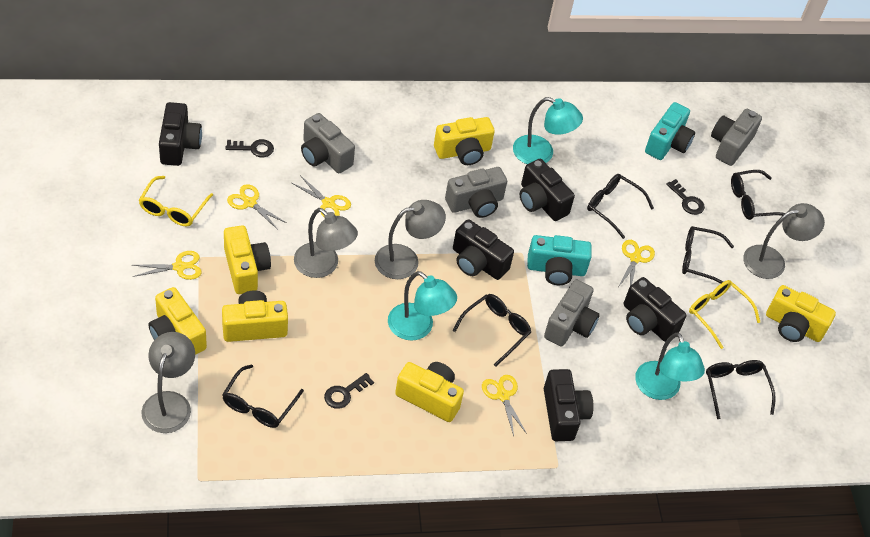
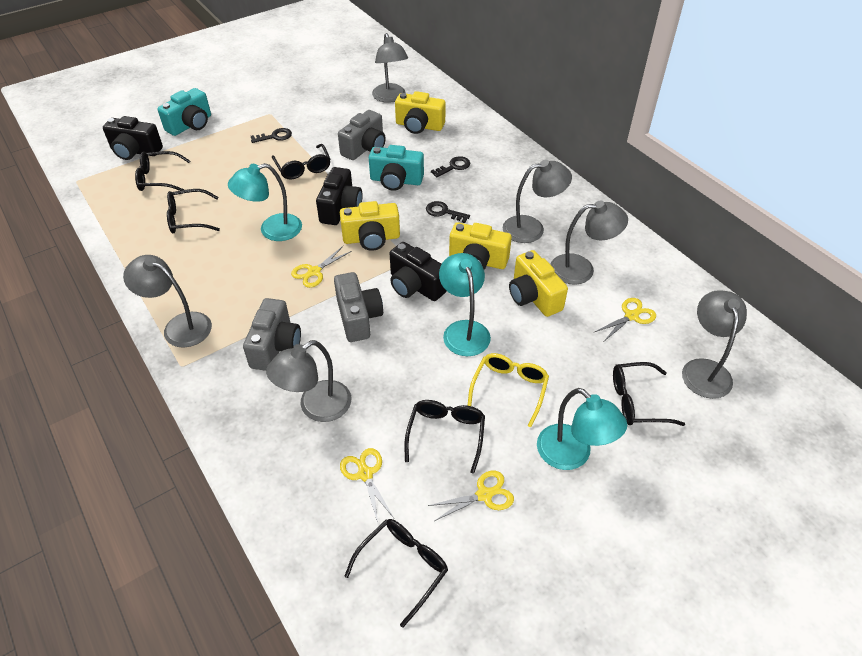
black camera: 5 -> 3
grey camera: 4 -> 3
grey lamp: 4 -> 6
yellow camera: 6 -> 4
yellow glasses: 2 -> 1
yellow scissors: 5 -> 4

